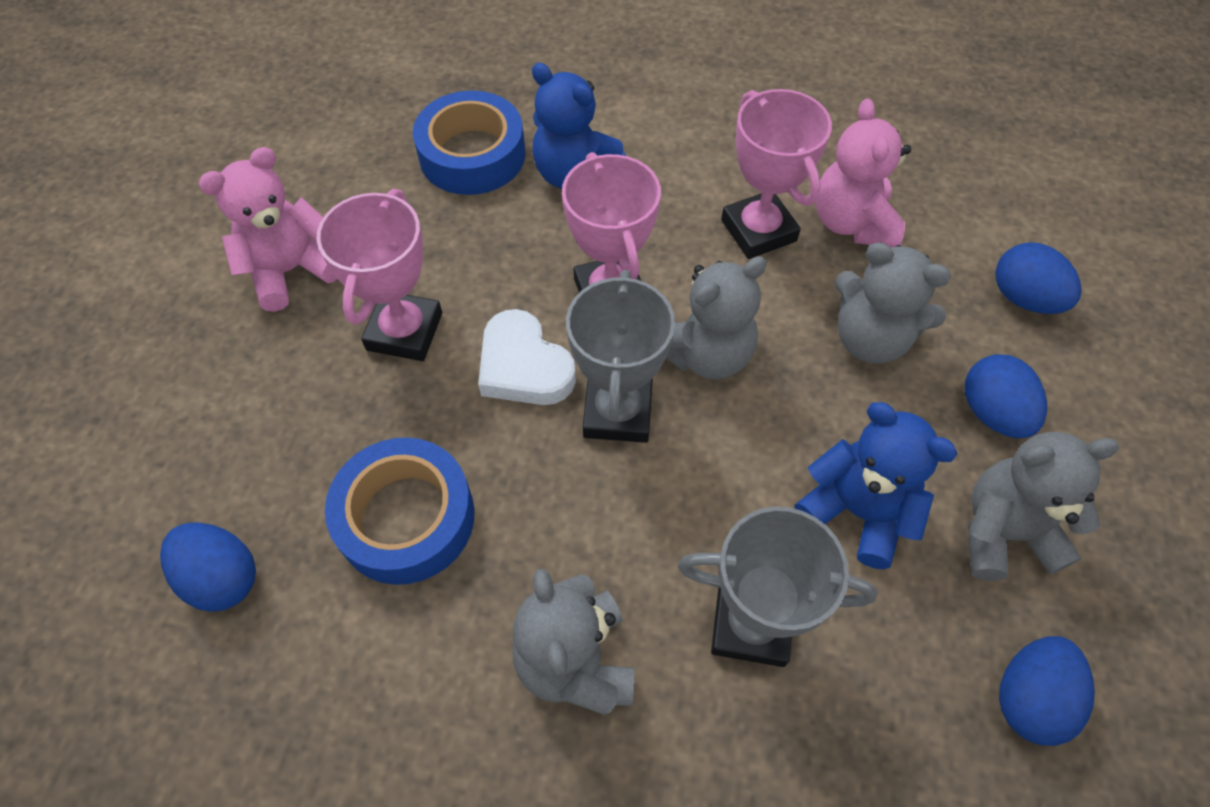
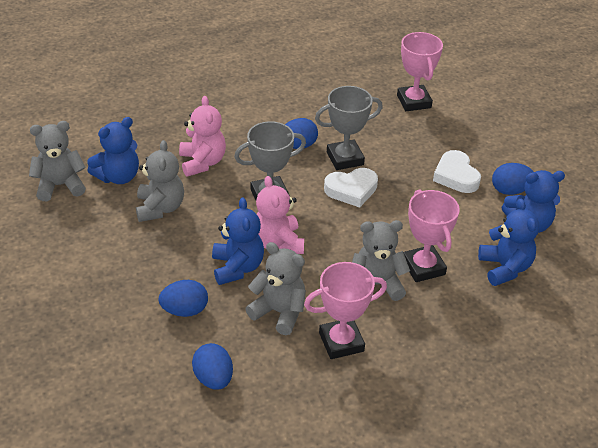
blue tape: 2 -> 0
blue teddy bear: 2 -> 4
white heart: 1 -> 2

